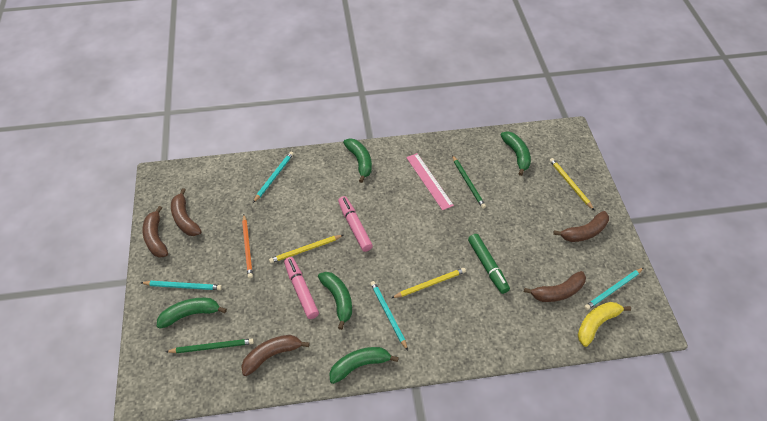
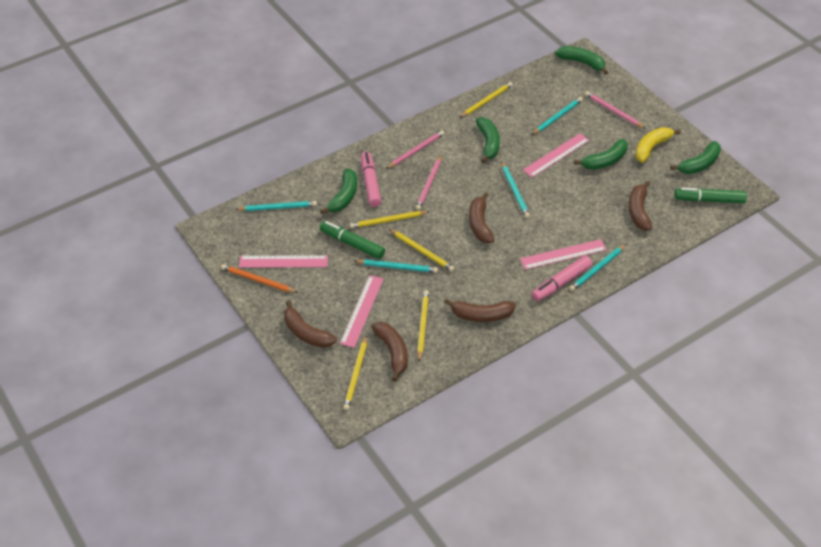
green marker: 1 -> 2
green pencil: 2 -> 0
pink pencil: 0 -> 3
pink ruler: 1 -> 4
turquoise pencil: 4 -> 5
yellow pencil: 3 -> 5

